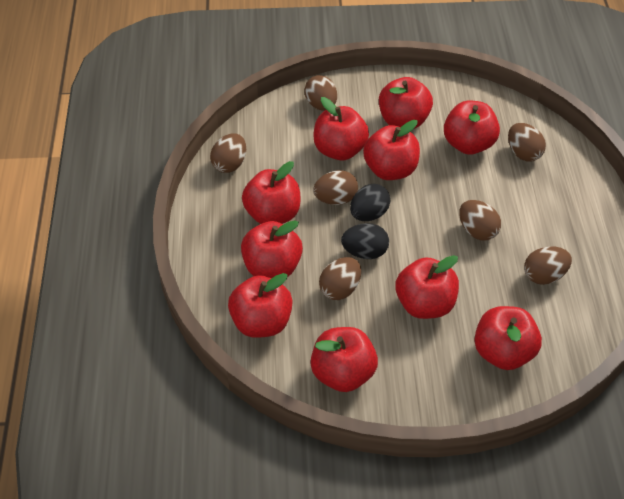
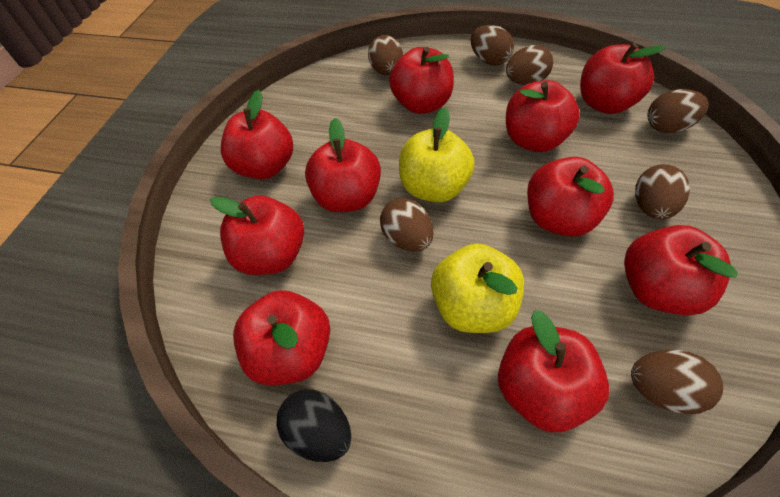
black egg: 2 -> 1
yellow apple: 0 -> 2

